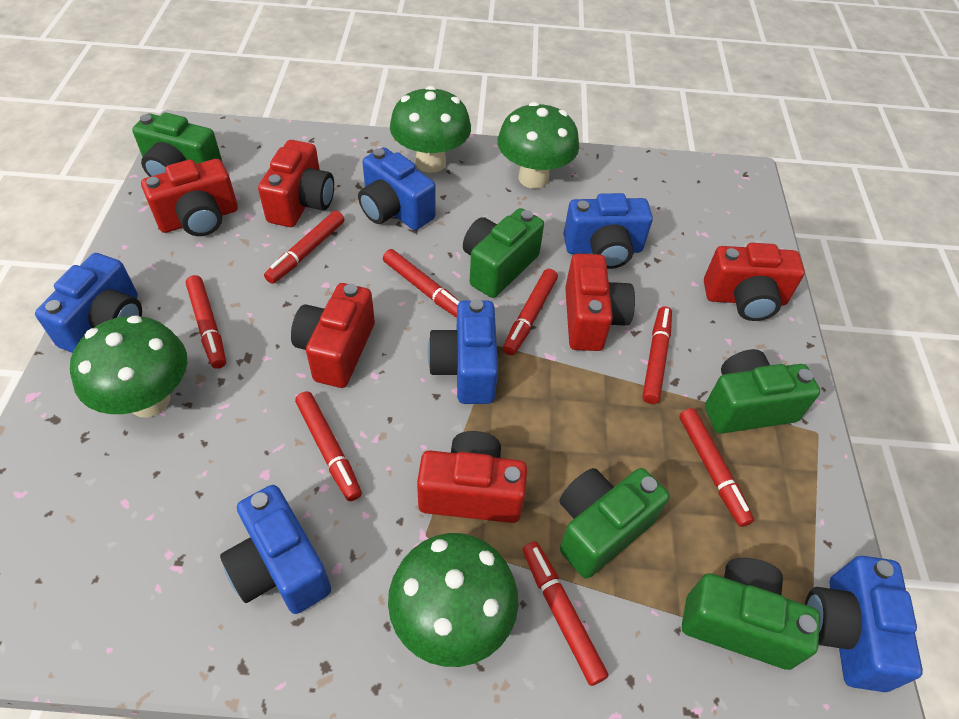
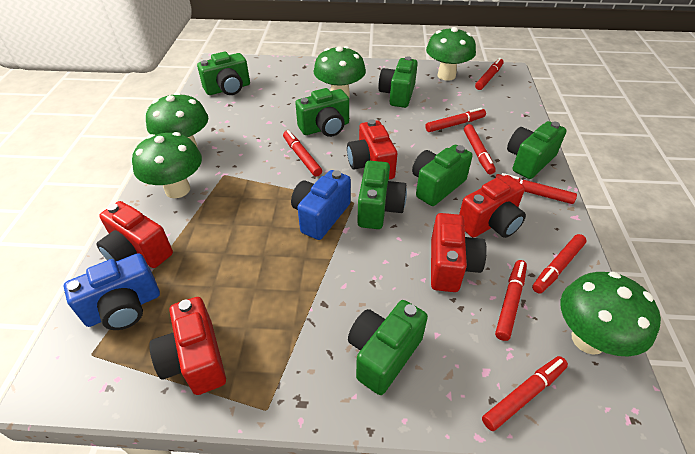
blue camera: 6 -> 2
green camera: 5 -> 7
green mushroom: 4 -> 5
red camera: 6 -> 5

